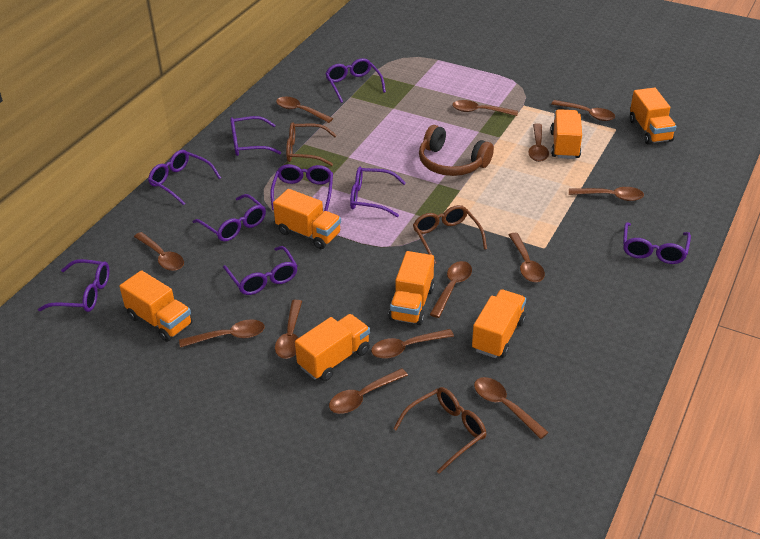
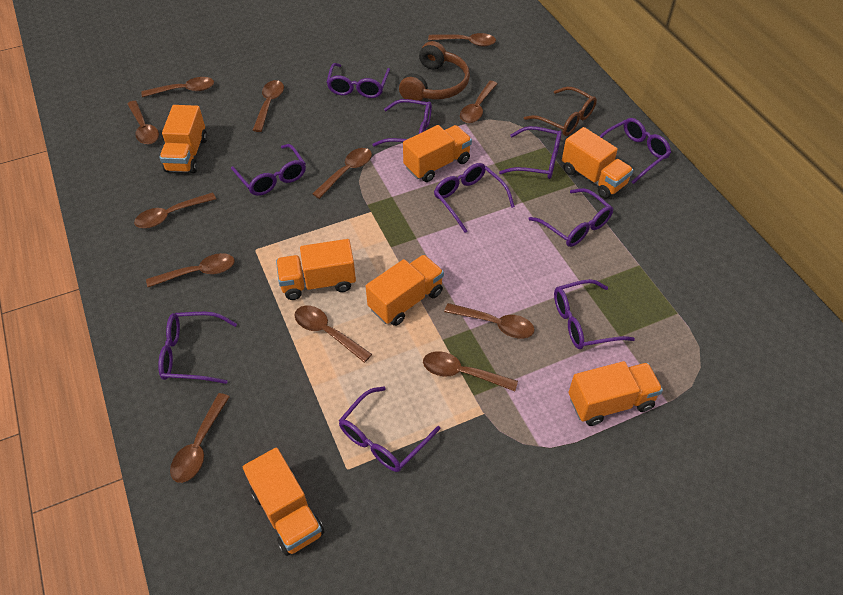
brown glasses: 3 -> 1
brown spoon: 13 -> 12
purple glasses: 9 -> 10

